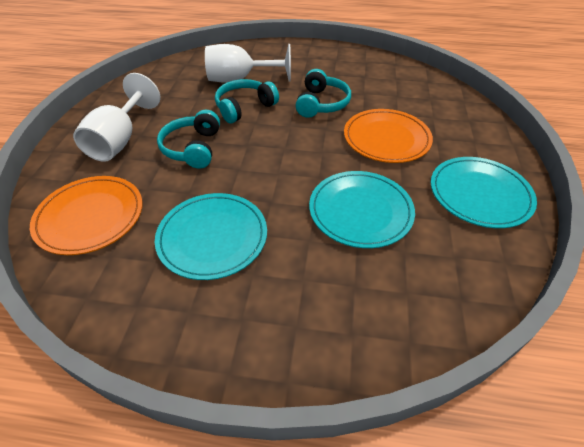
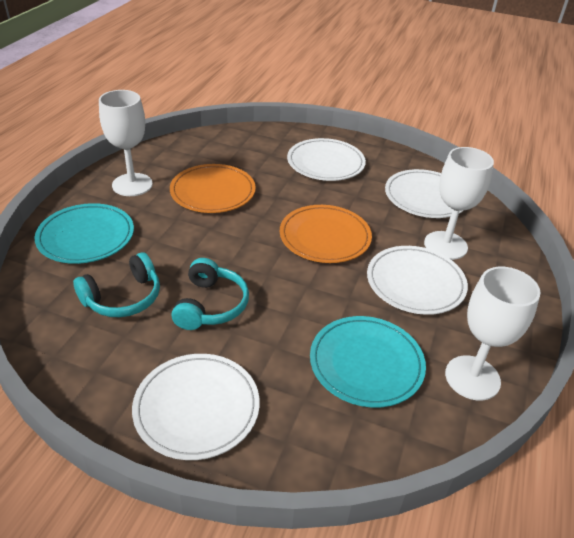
turquoise headphones: 3 -> 2
turquoise plate: 3 -> 2
white goblet: 2 -> 3
white plate: 0 -> 4

